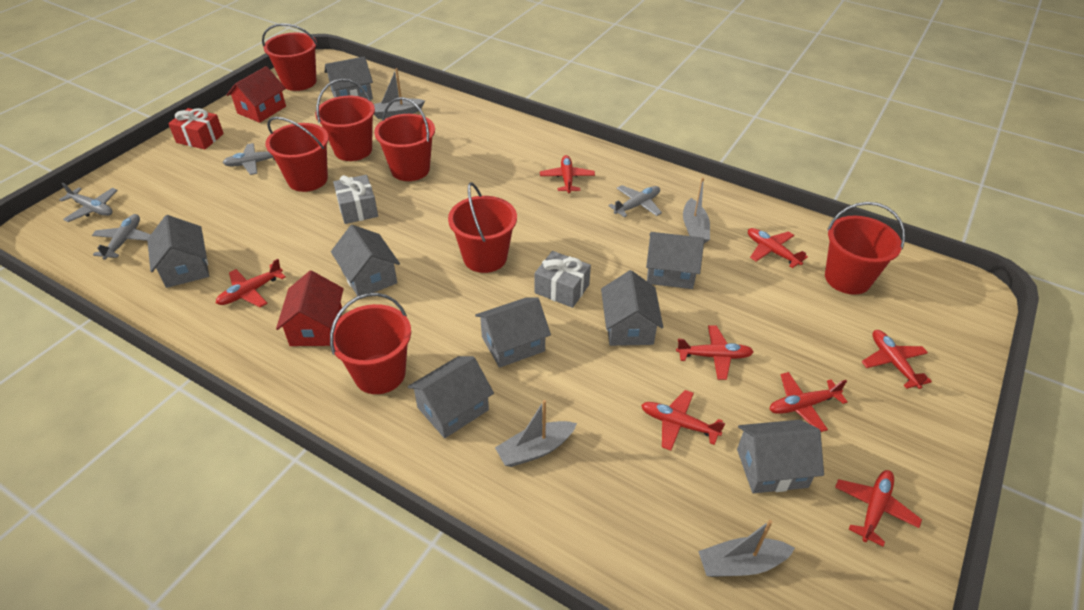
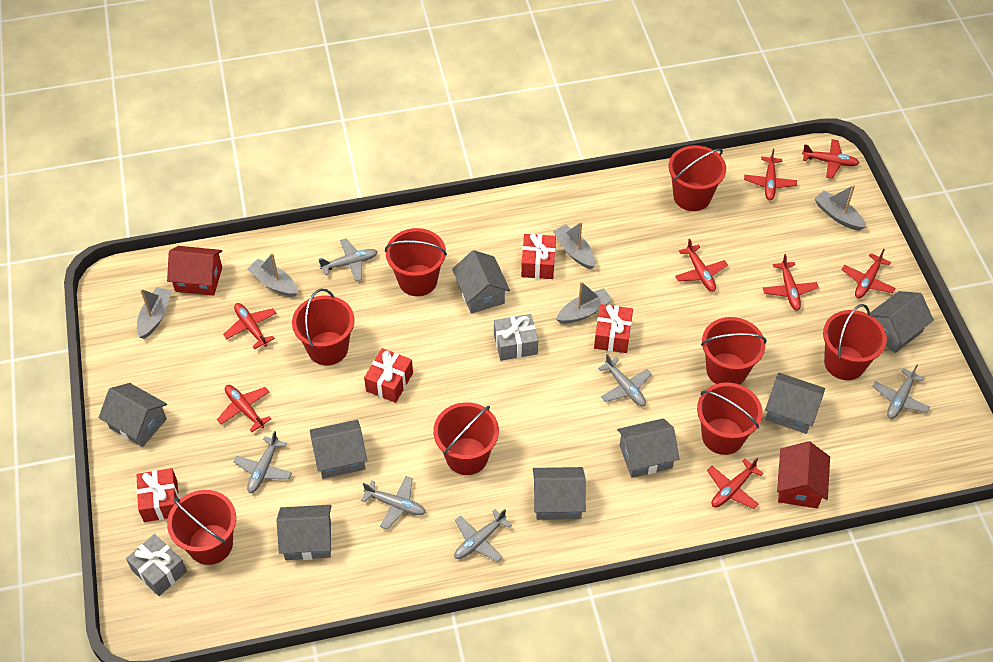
grey boat: 4 -> 5
grey plane: 4 -> 6
red bucket: 7 -> 8
red gift: 1 -> 4

